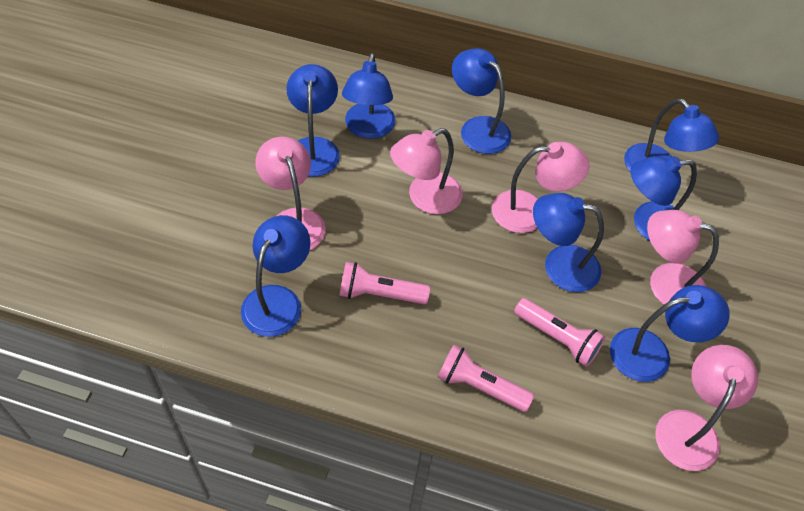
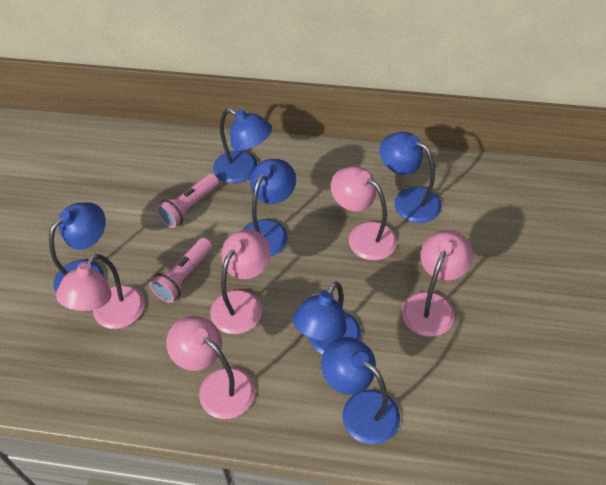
blue lamp: 8 -> 6
pink flashlight: 3 -> 2

